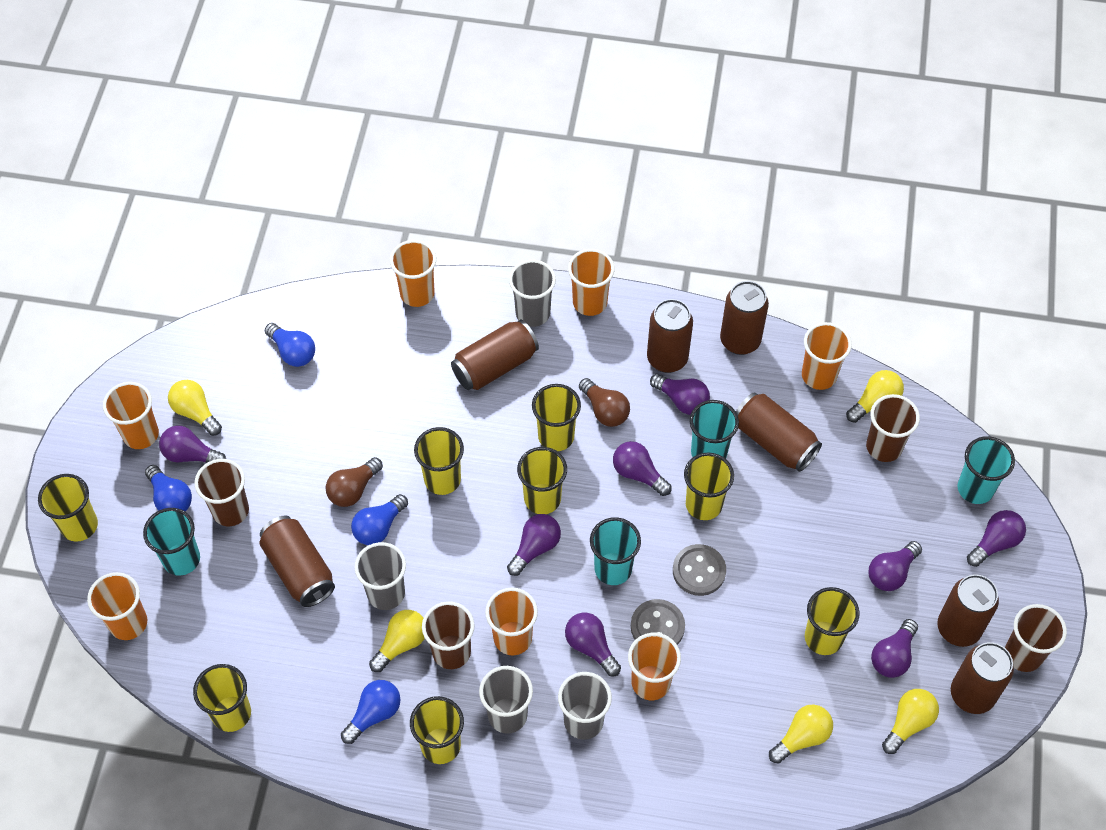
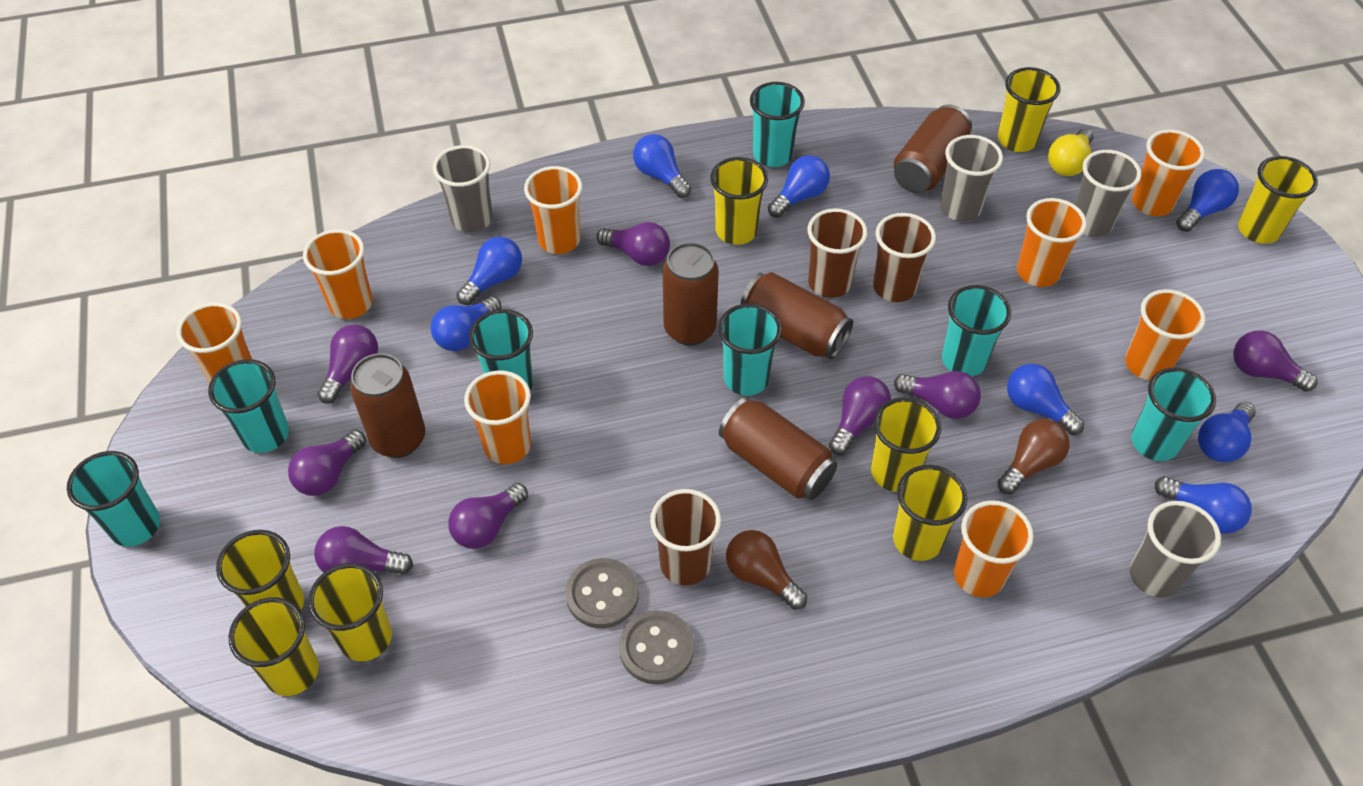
blue light bulb: 4 -> 8
brown can: 7 -> 5
brown cup: 4 -> 3
orange cup: 7 -> 8
turquoise cup: 4 -> 7
yellow light bulb: 5 -> 1

